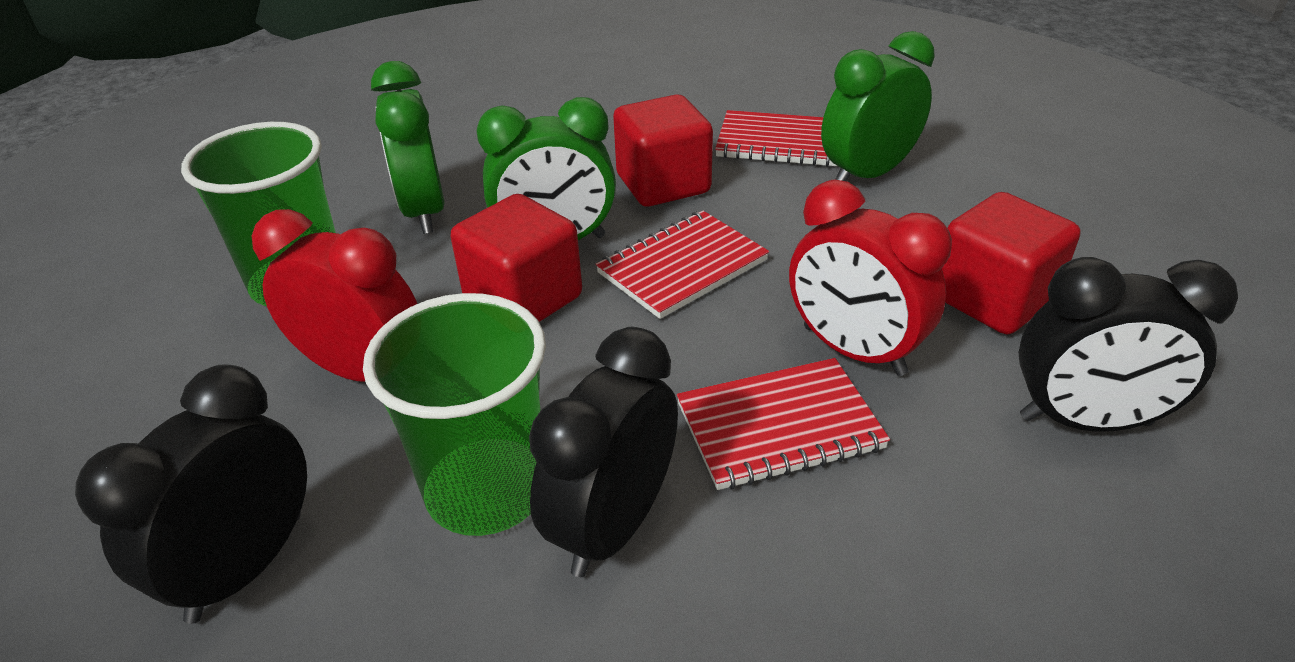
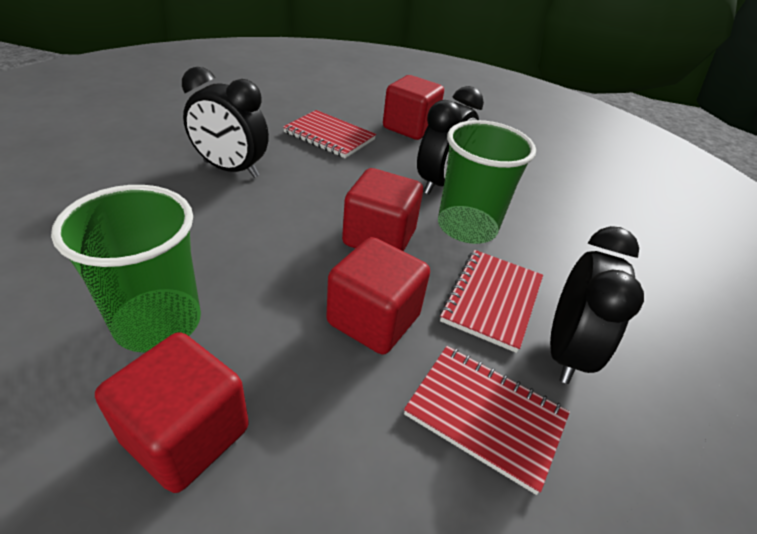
green clock: 3 -> 0
red clock: 2 -> 0
red cube: 3 -> 4

